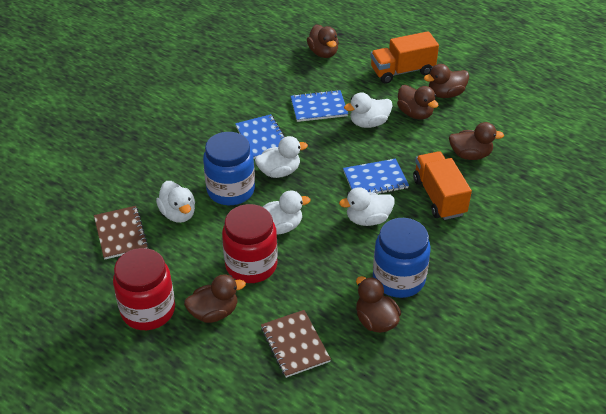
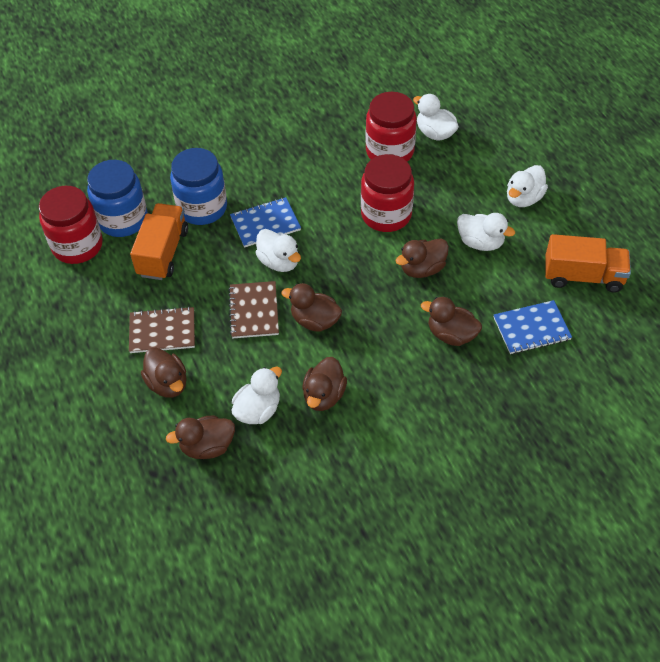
blue notebook: 3 -> 2
red jar: 2 -> 3

